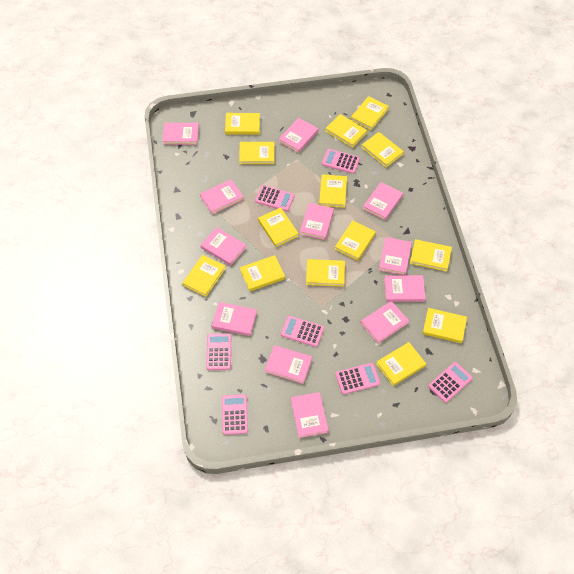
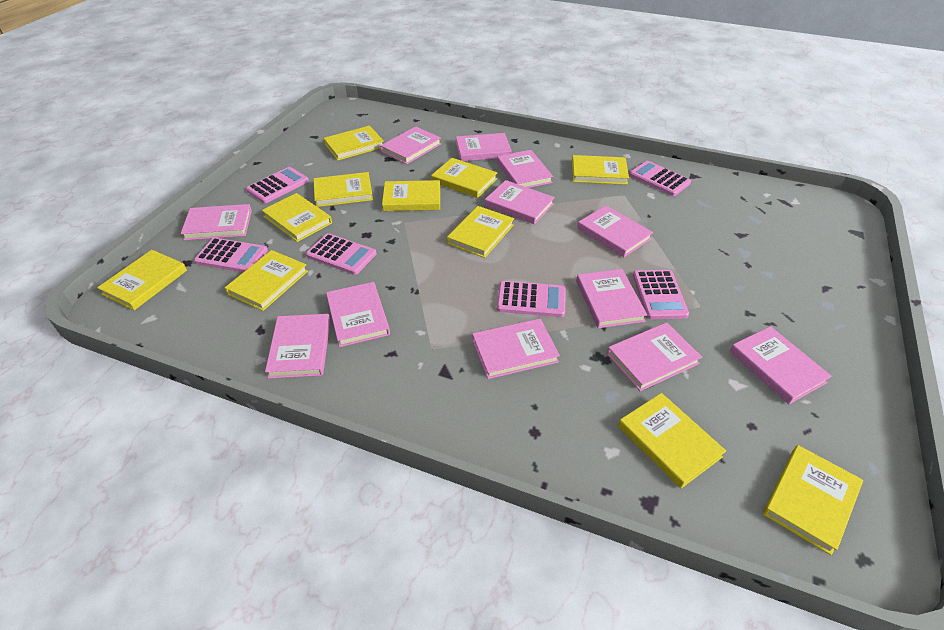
pink calculator: 7 -> 6
yellow book: 14 -> 11

